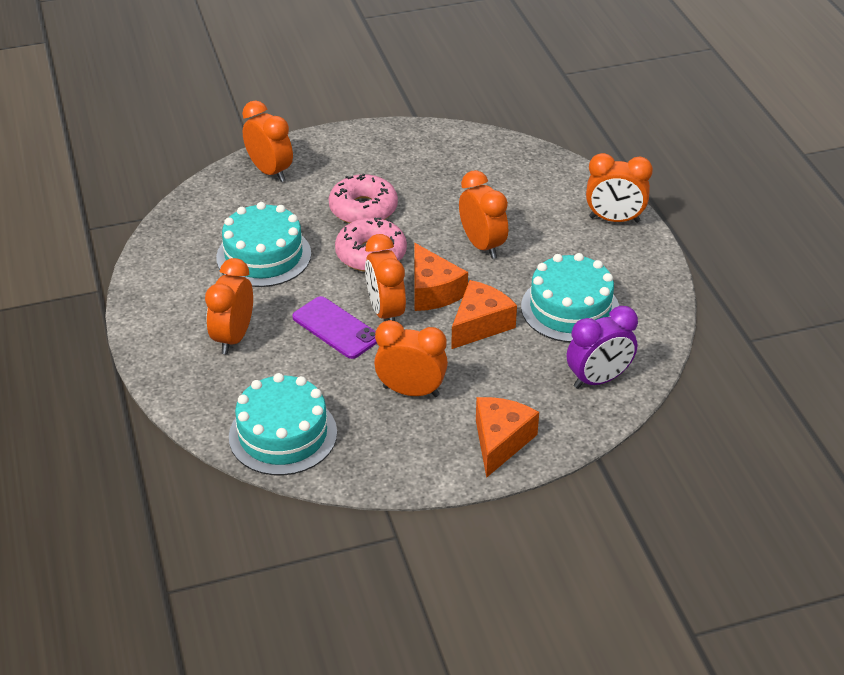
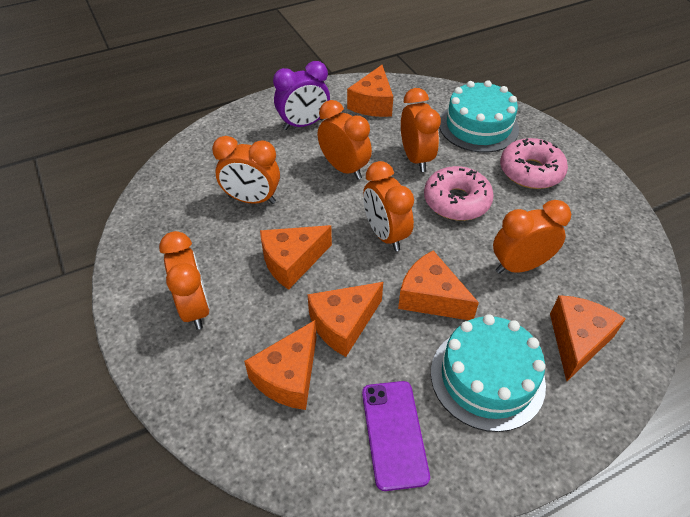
orange cheese: 3 -> 6
turquoise cake: 3 -> 2

